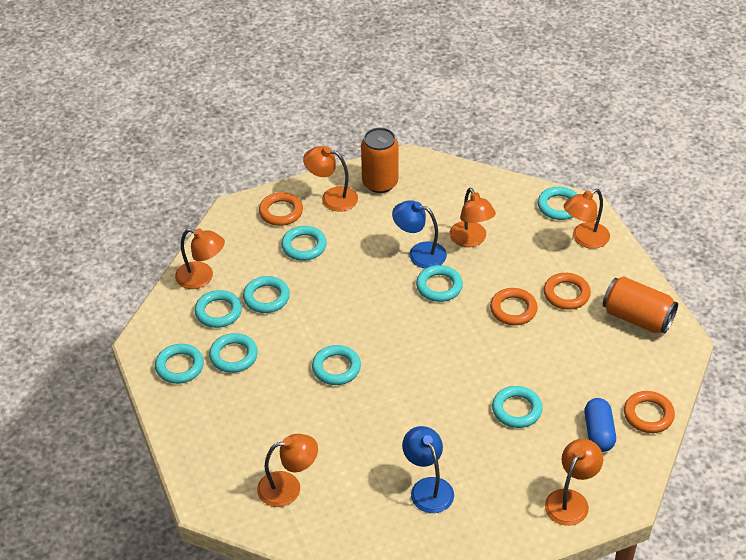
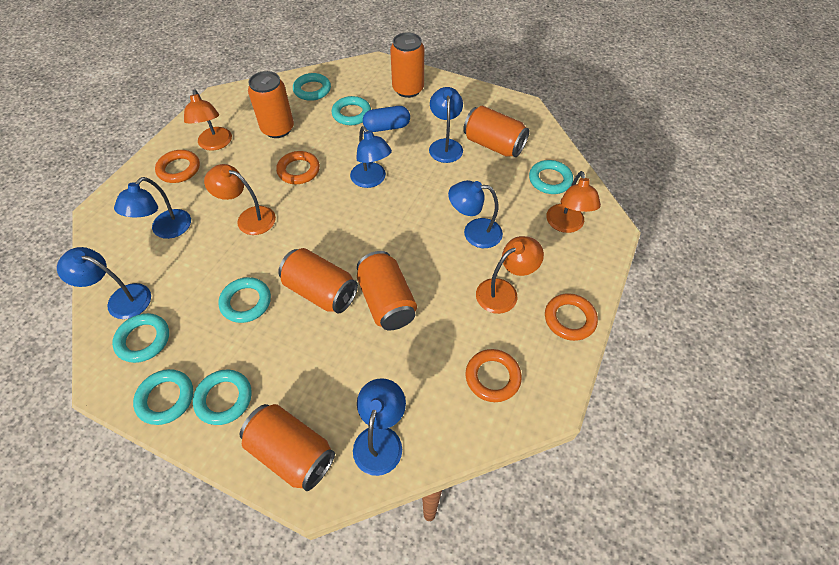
blue lamp: 2 -> 6
orange can: 2 -> 6
orange lamp: 6 -> 4
turquoise ring: 9 -> 7

